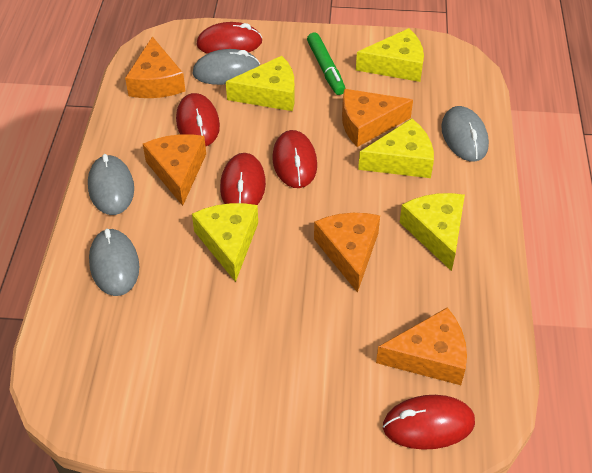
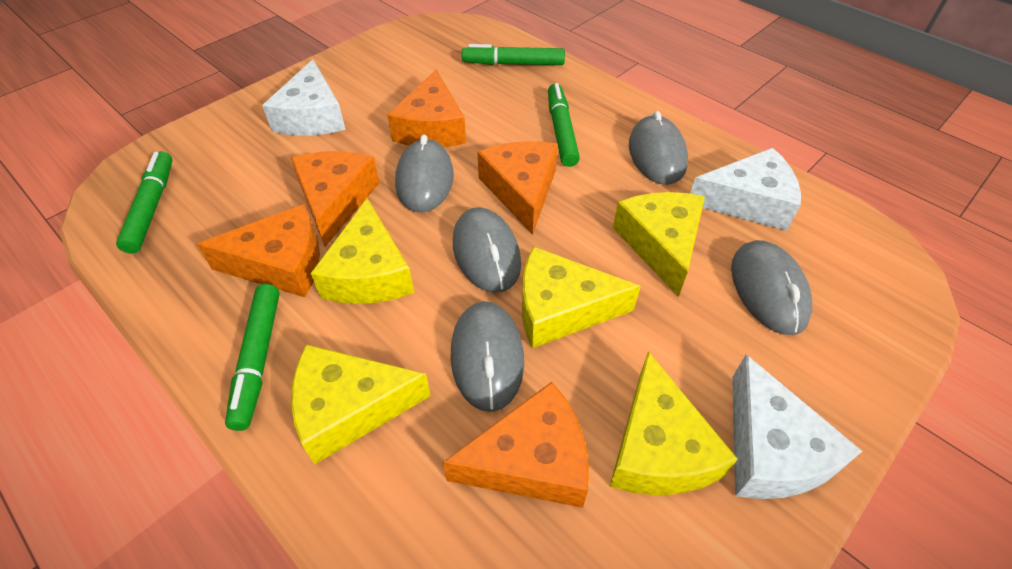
green marker: 1 -> 4
grey mouse: 4 -> 5
red mouse: 5 -> 0
white cheese: 0 -> 3

